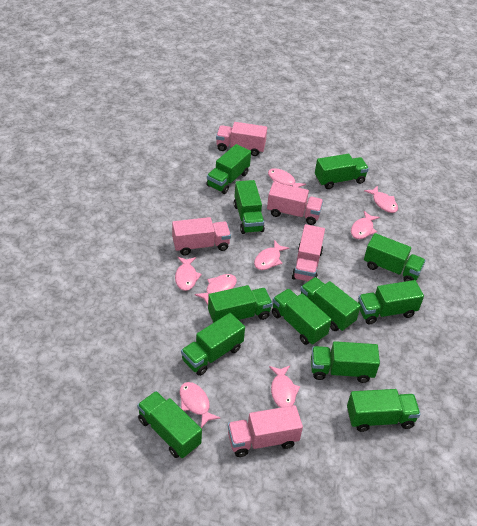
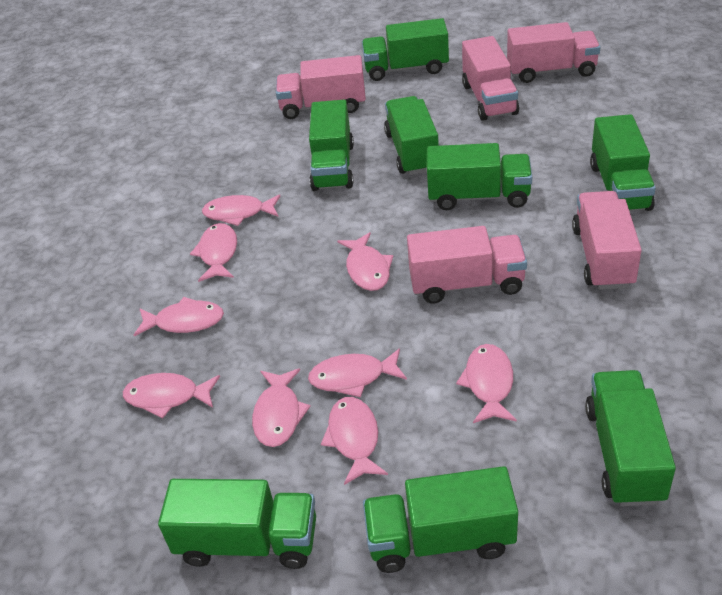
green truck: 12 -> 8
pink fish: 8 -> 9

